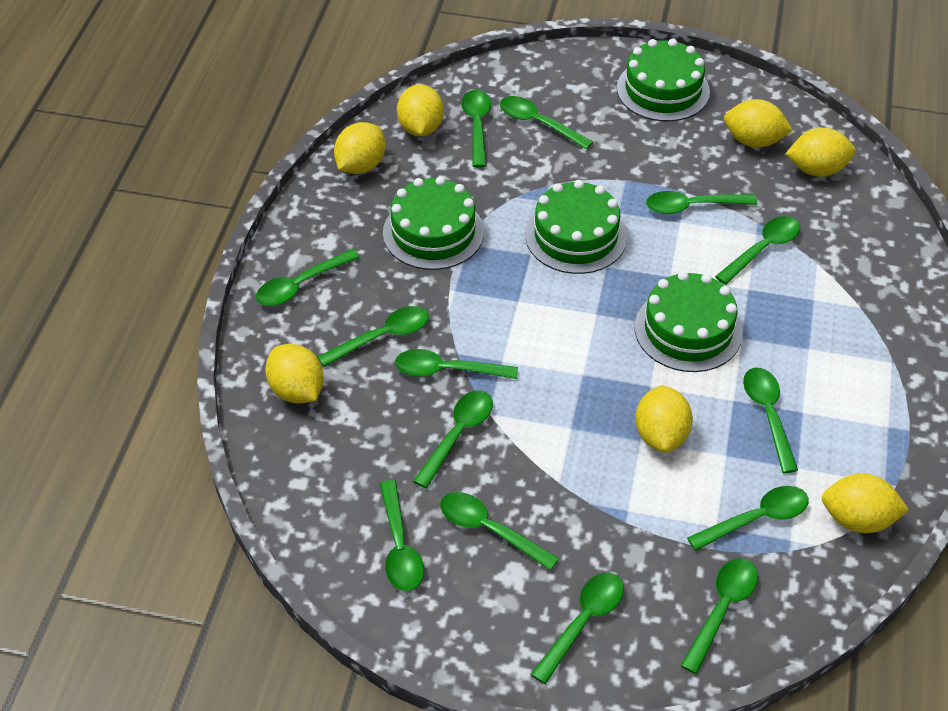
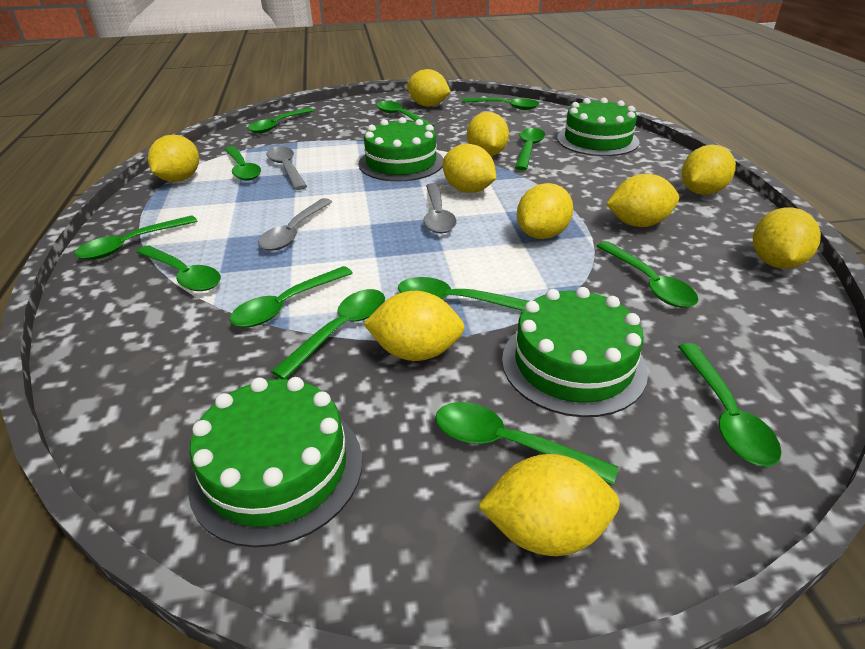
green spoon: 14 -> 13
grey spoon: 0 -> 3
yellow lemon: 7 -> 10

